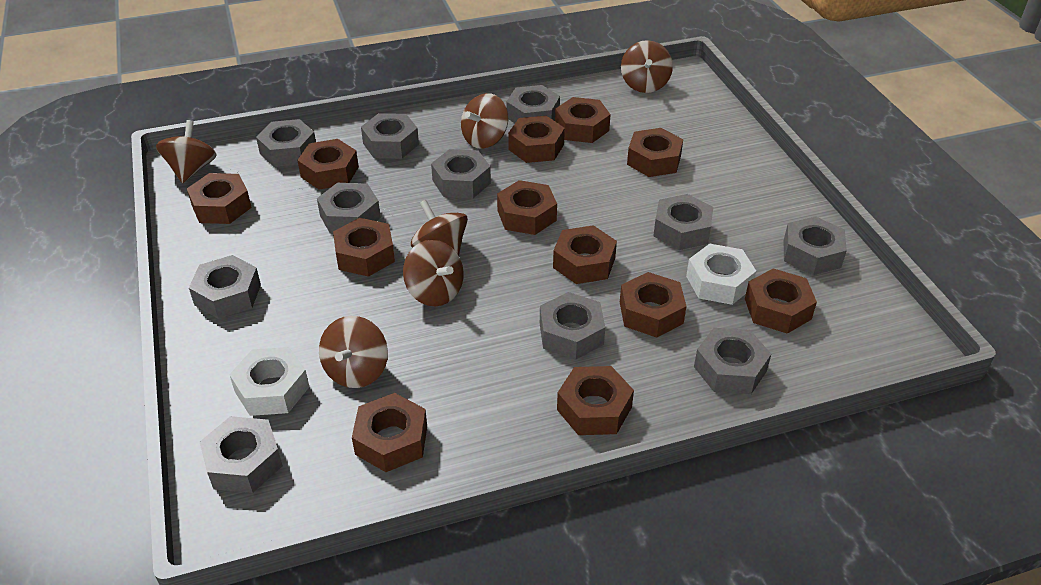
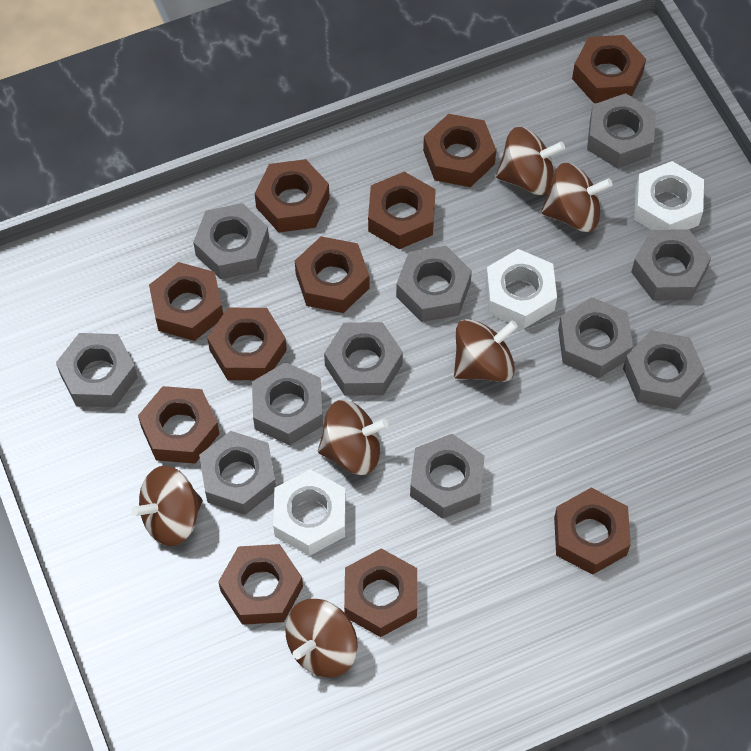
brown nut: 12 -> 11
white nut: 2 -> 3

